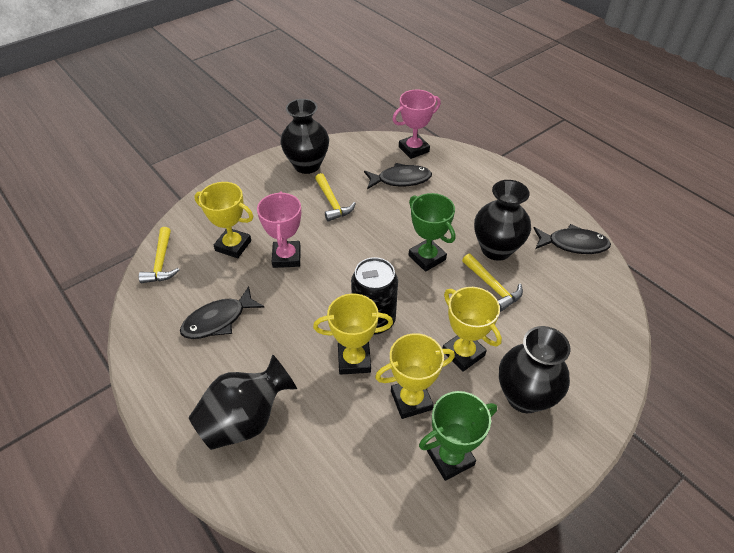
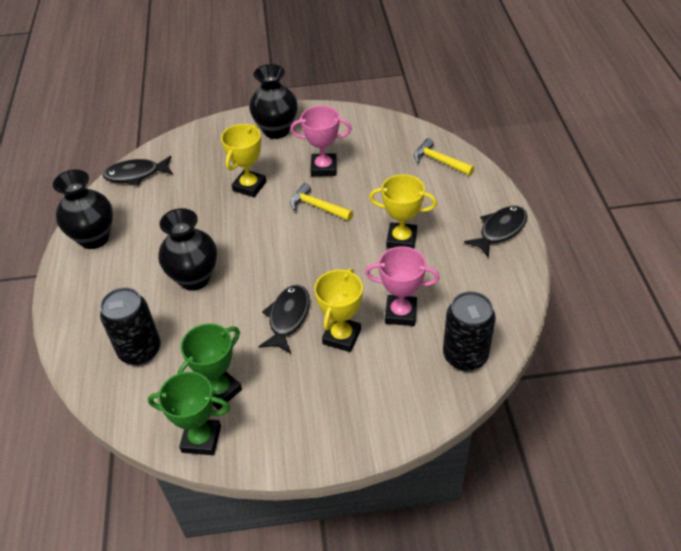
black can: 1 -> 2
black vase: 4 -> 3
yellow hammer: 3 -> 2
yellow trophy: 4 -> 3

